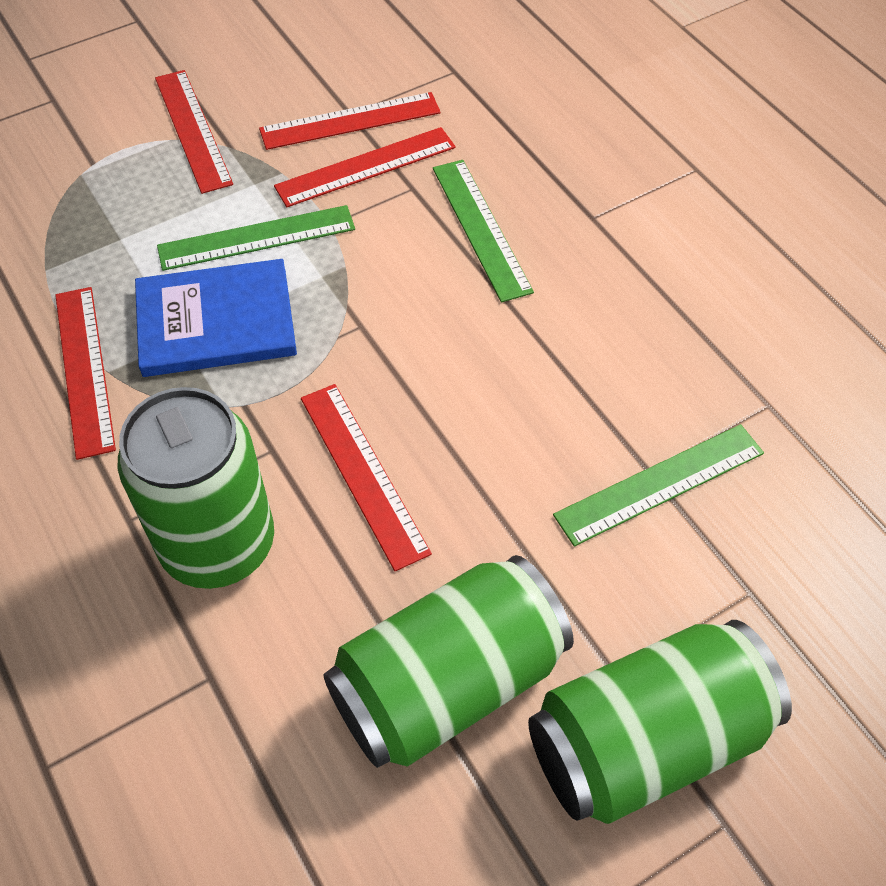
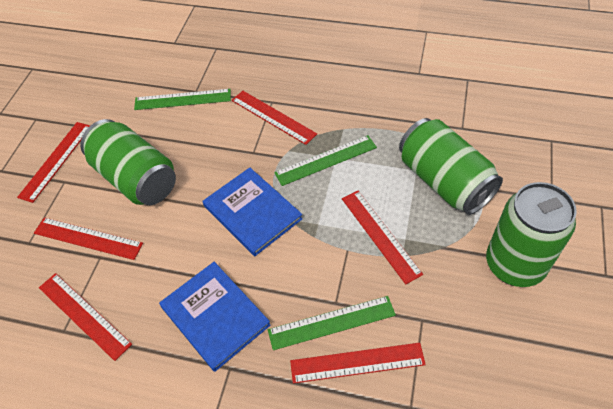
blue book: 1 -> 2
red ruler: 5 -> 6

